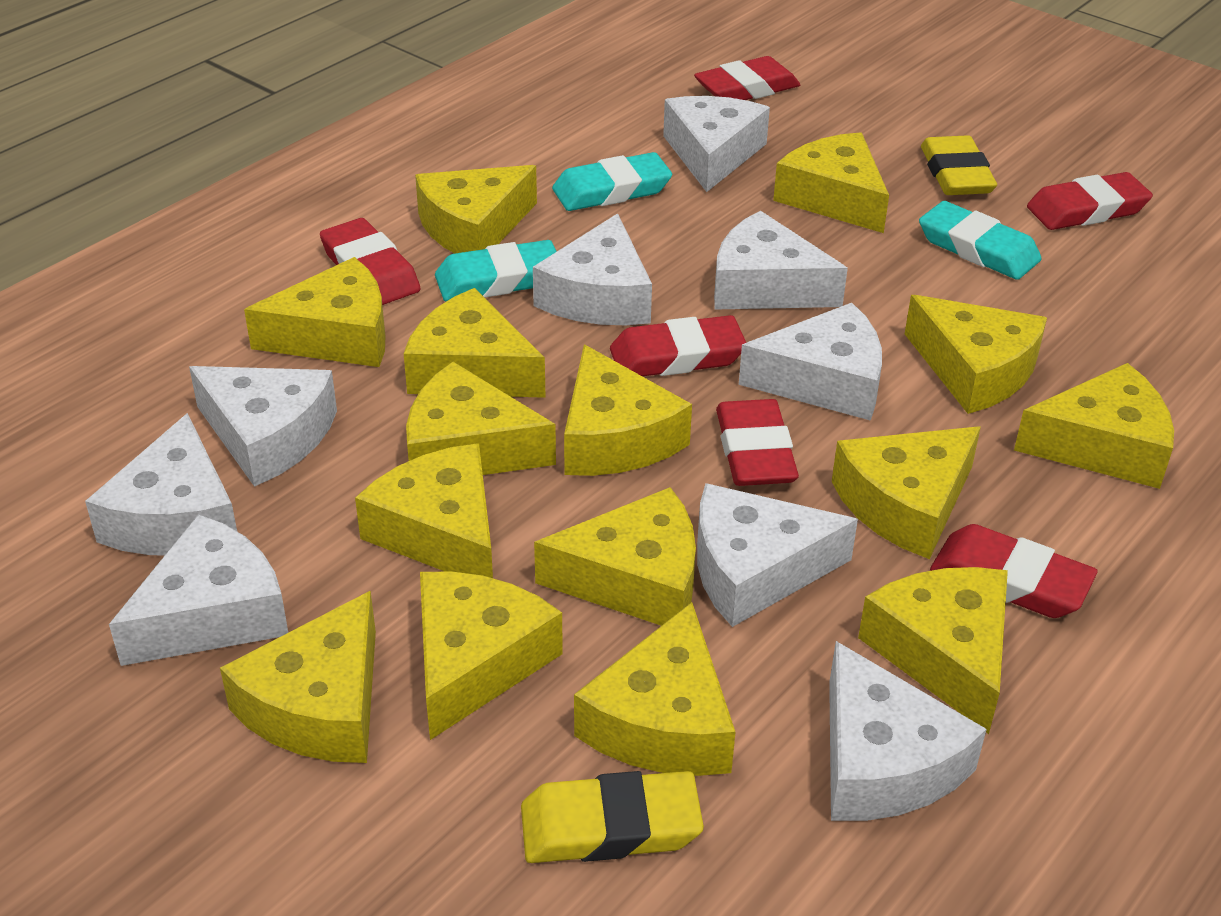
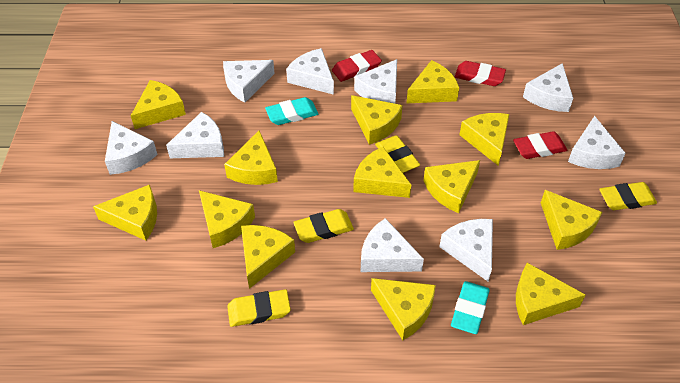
red eraser: 6 -> 3
turquoise eraser: 3 -> 2
yellow cheese: 15 -> 13
yellow eraser: 2 -> 4

